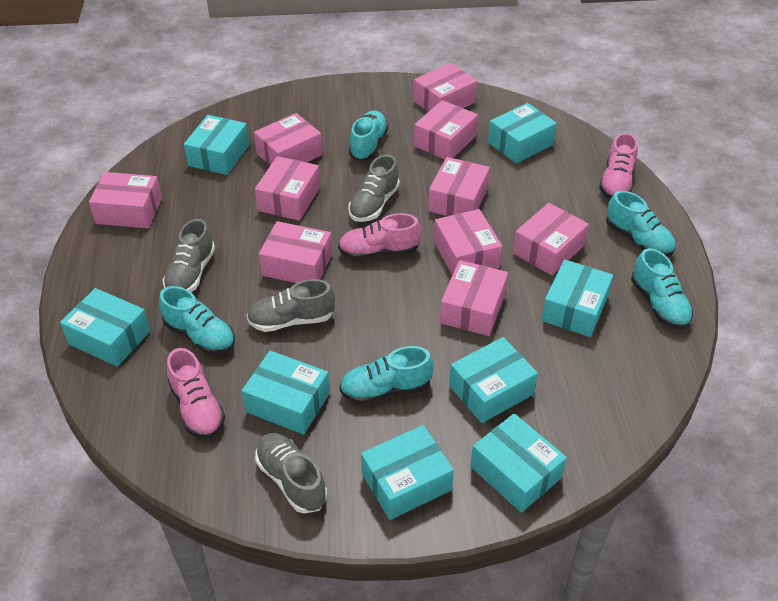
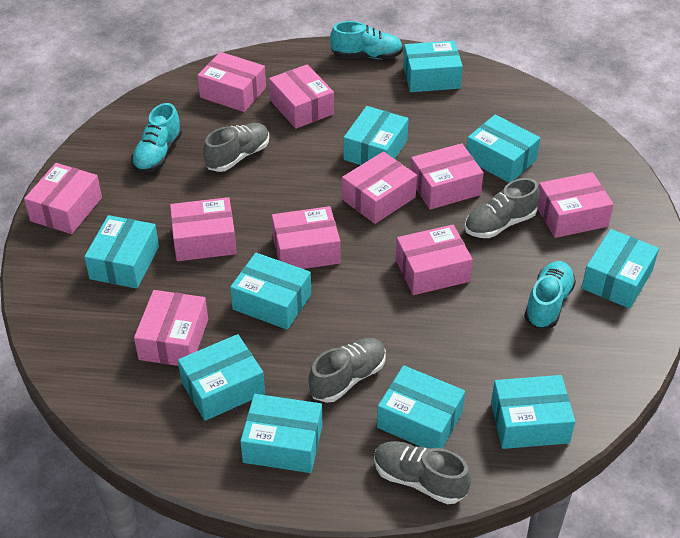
pink shoe: 3 -> 0
turquoise box: 8 -> 10
turquoise shoe: 5 -> 3

